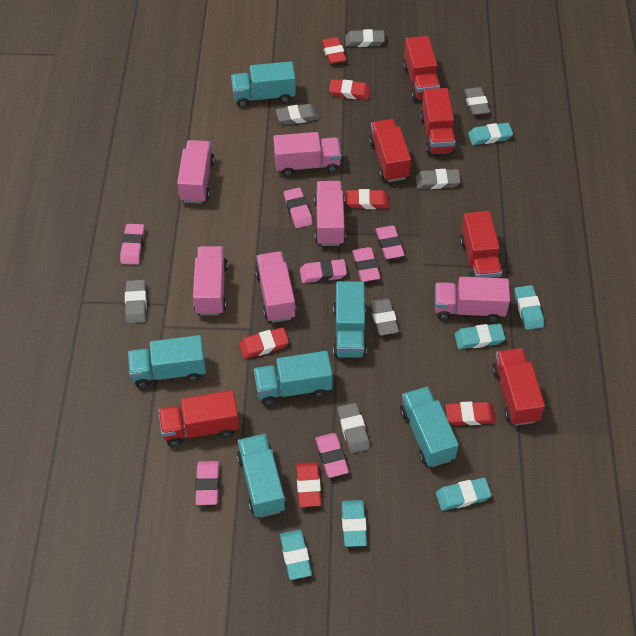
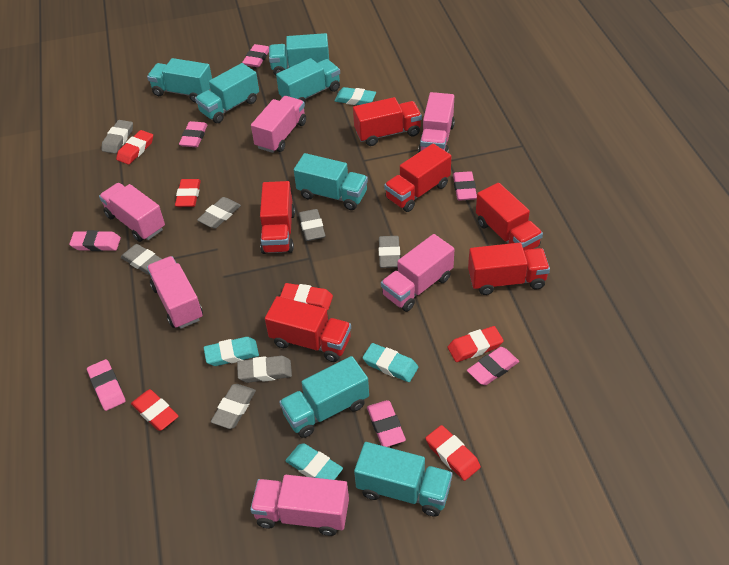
turquoise eraser: 6 -> 4
turquoise truck: 6 -> 7

